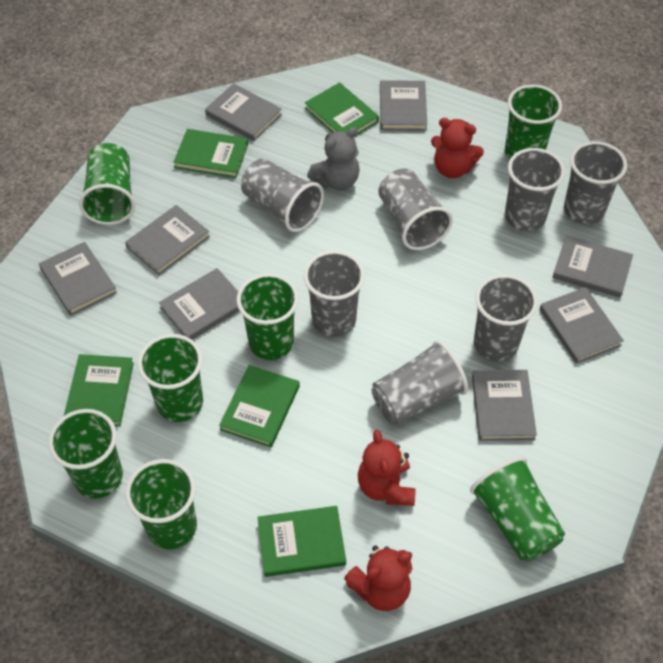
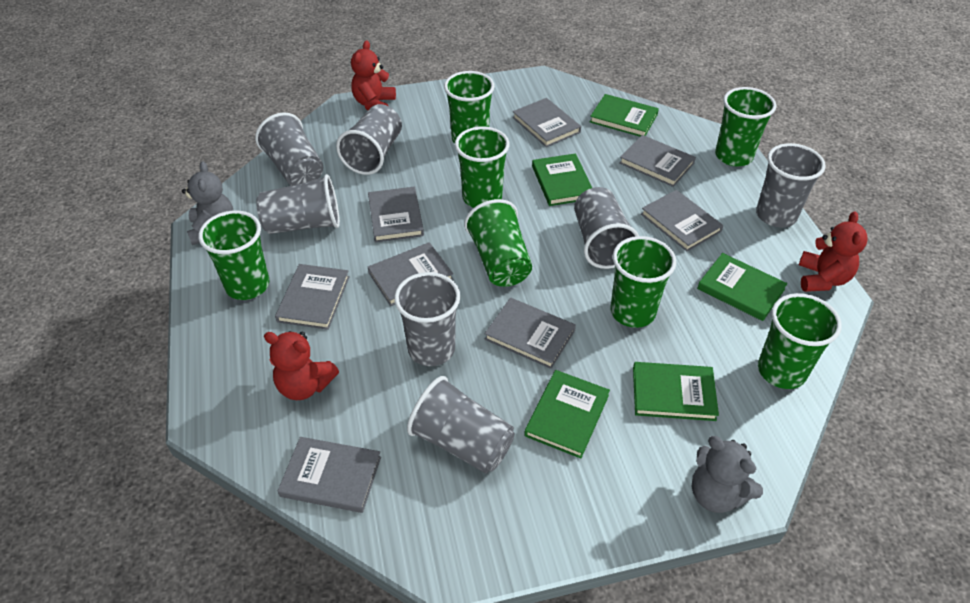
grey teddy bear: 1 -> 2

